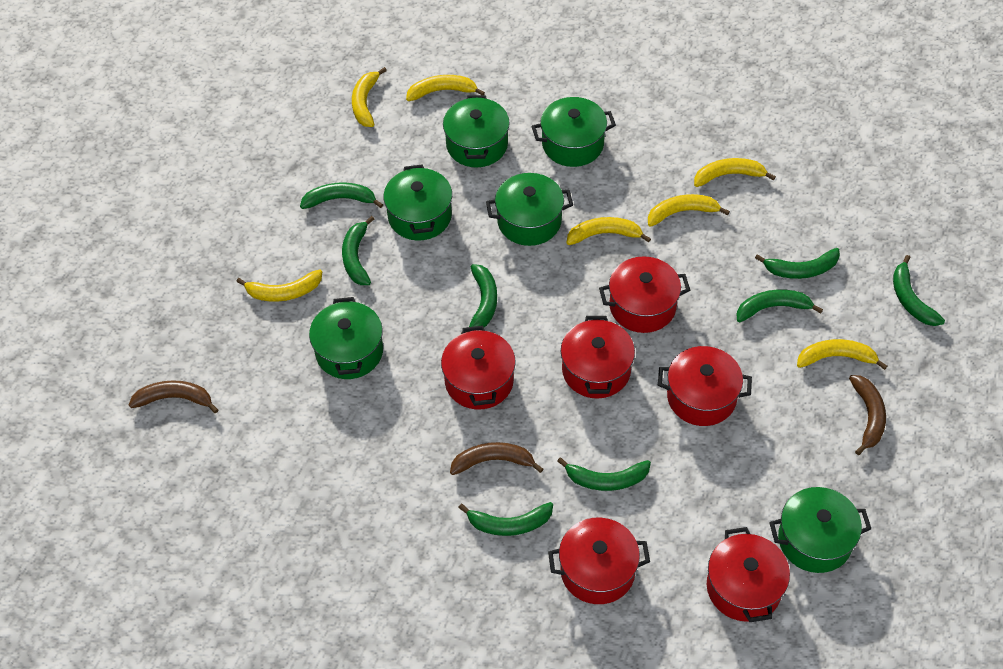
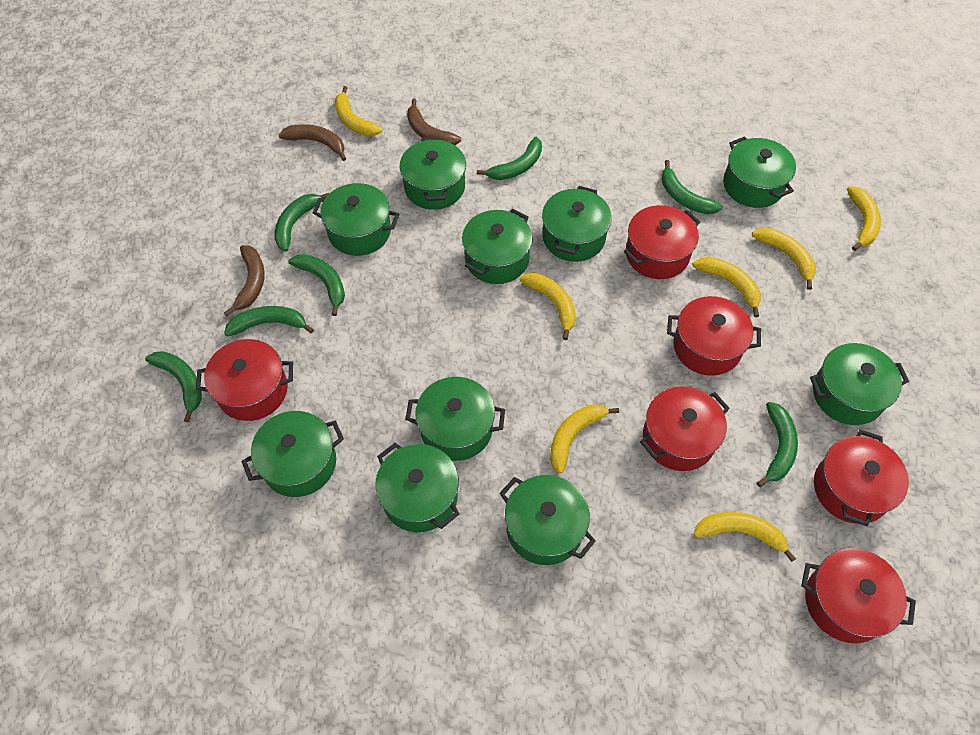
green banana: 8 -> 7
green pot: 6 -> 10

